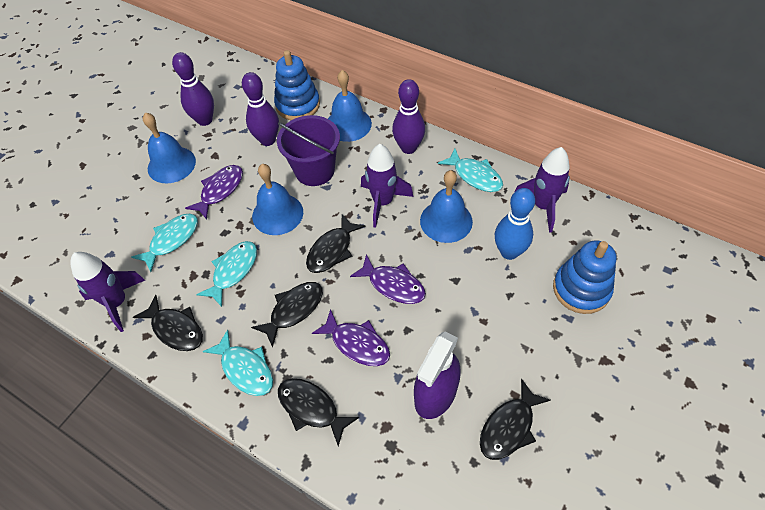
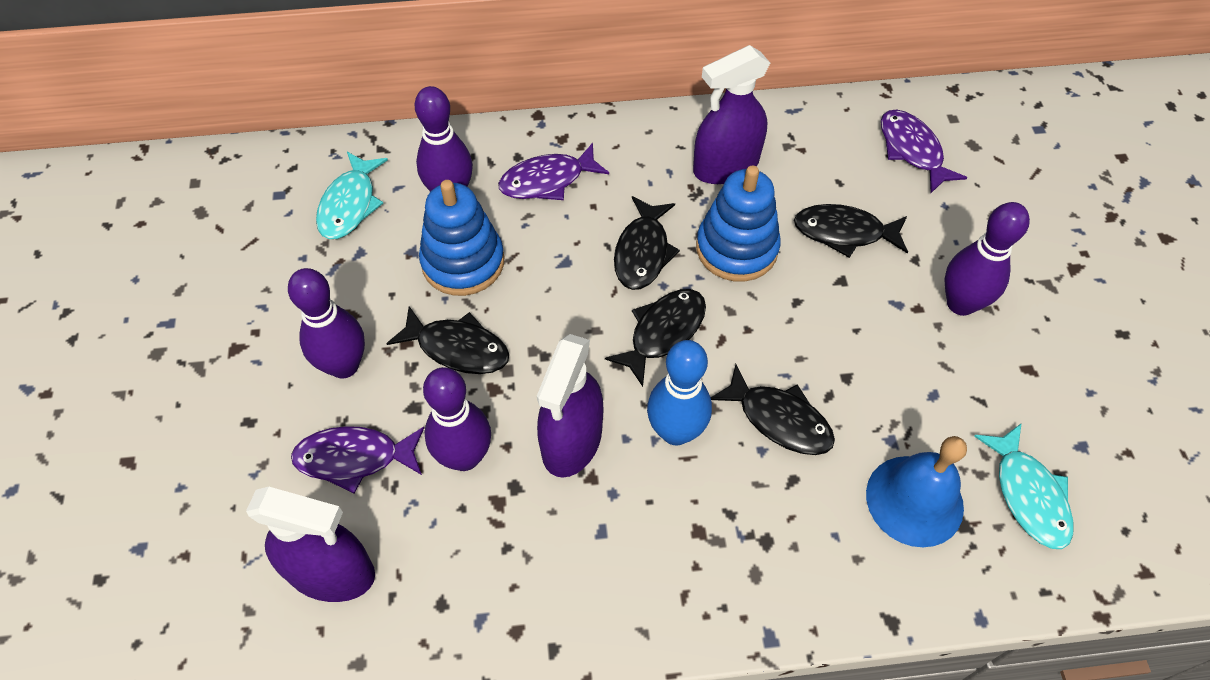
blue bell: 4 -> 1
purple bowling pin: 3 -> 4
purple bucket: 1 -> 0
purple rocket: 3 -> 0
purple spray bottle: 1 -> 3
turquoise fish: 4 -> 2

